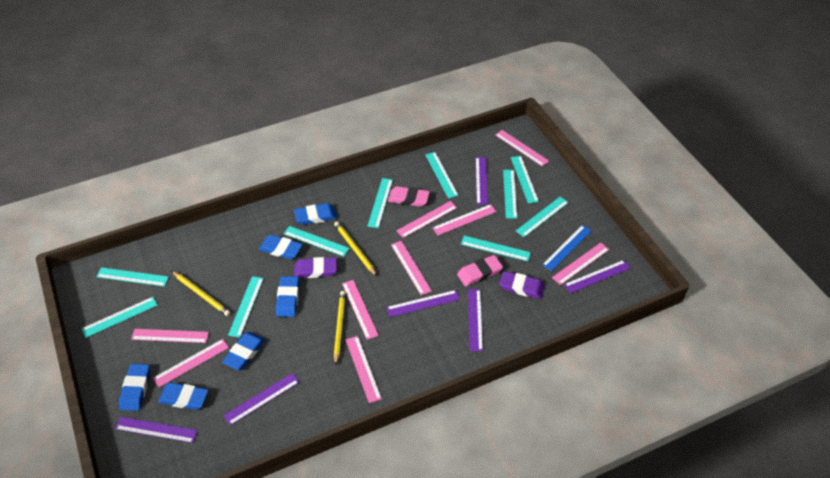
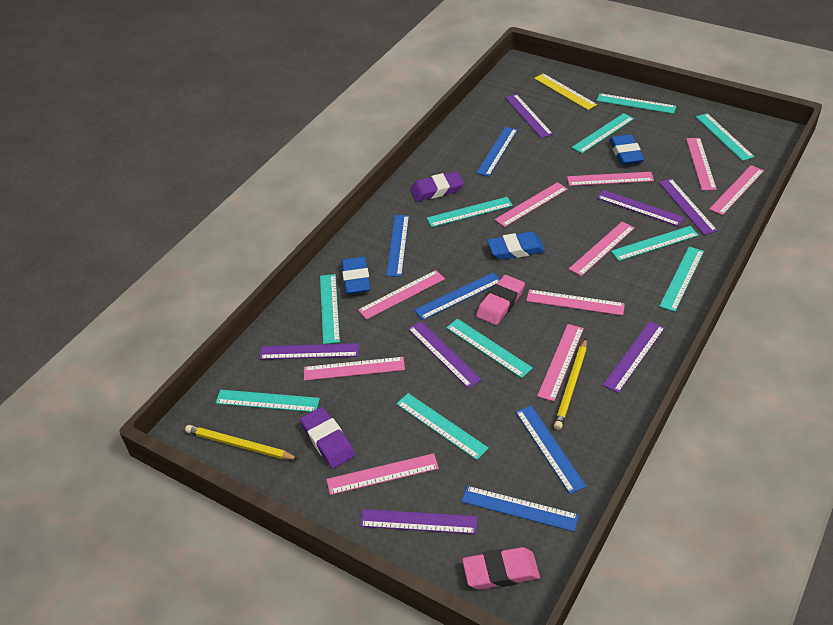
blue eraser: 6 -> 3
blue ruler: 1 -> 5
pink ruler: 9 -> 10
purple ruler: 6 -> 7
yellow pencil: 3 -> 2
yellow ruler: 0 -> 1

